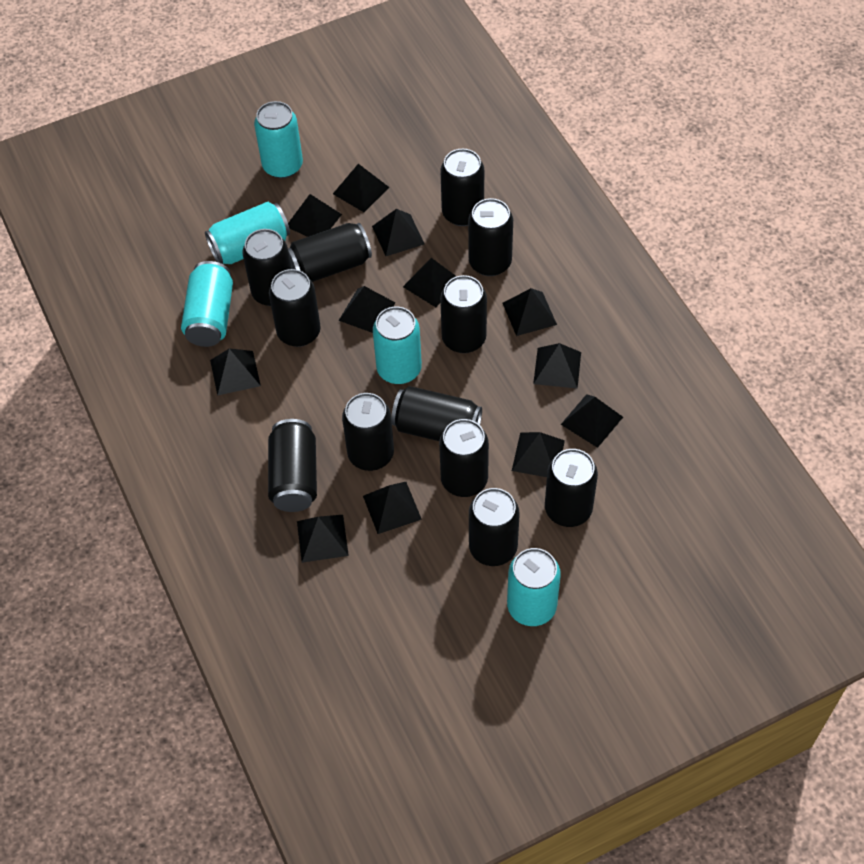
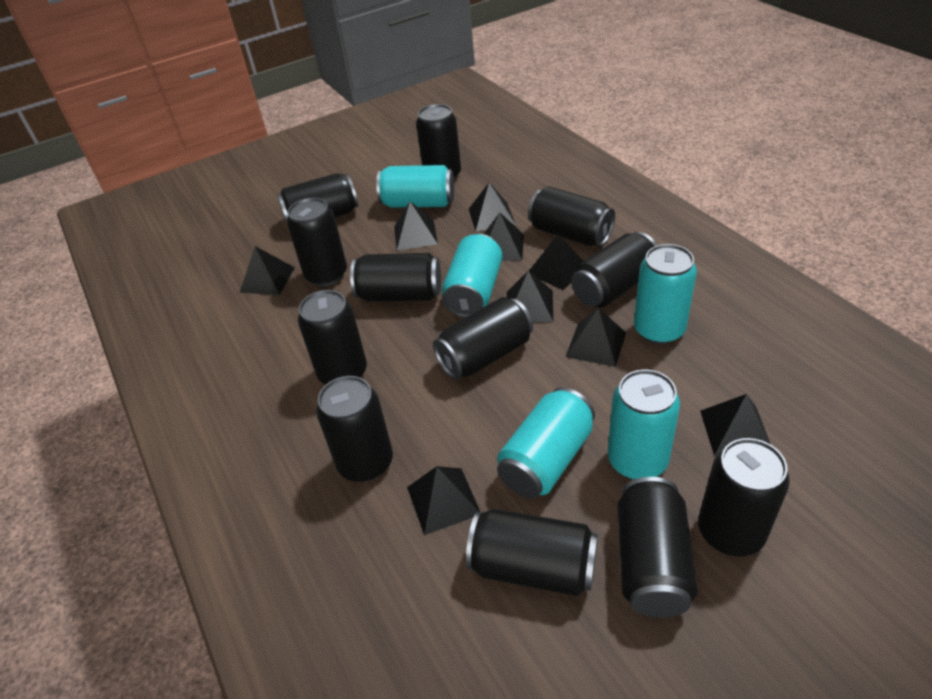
black pyramid: 12 -> 9

